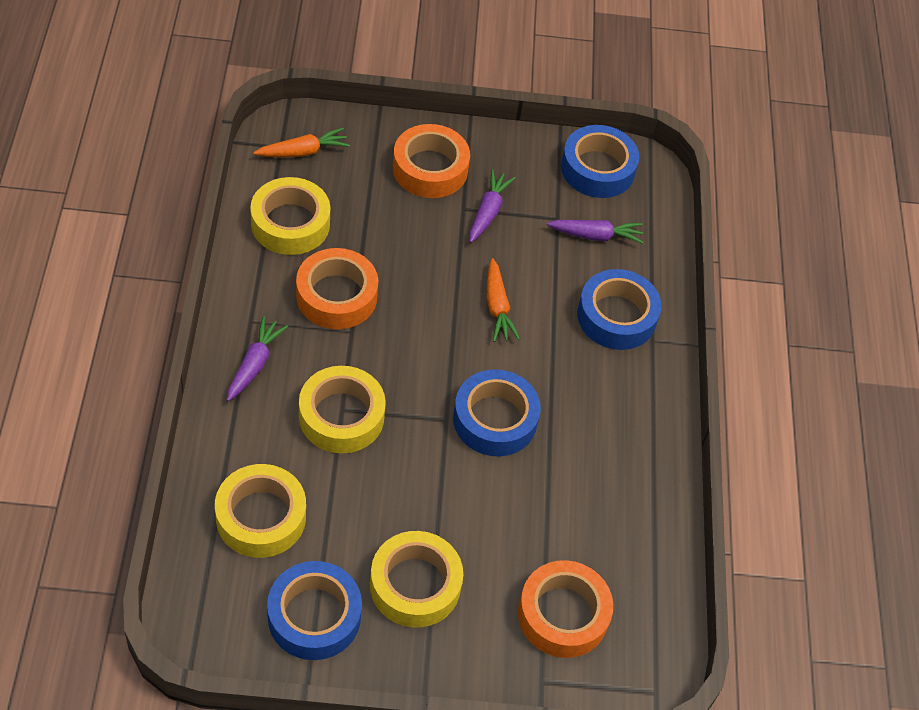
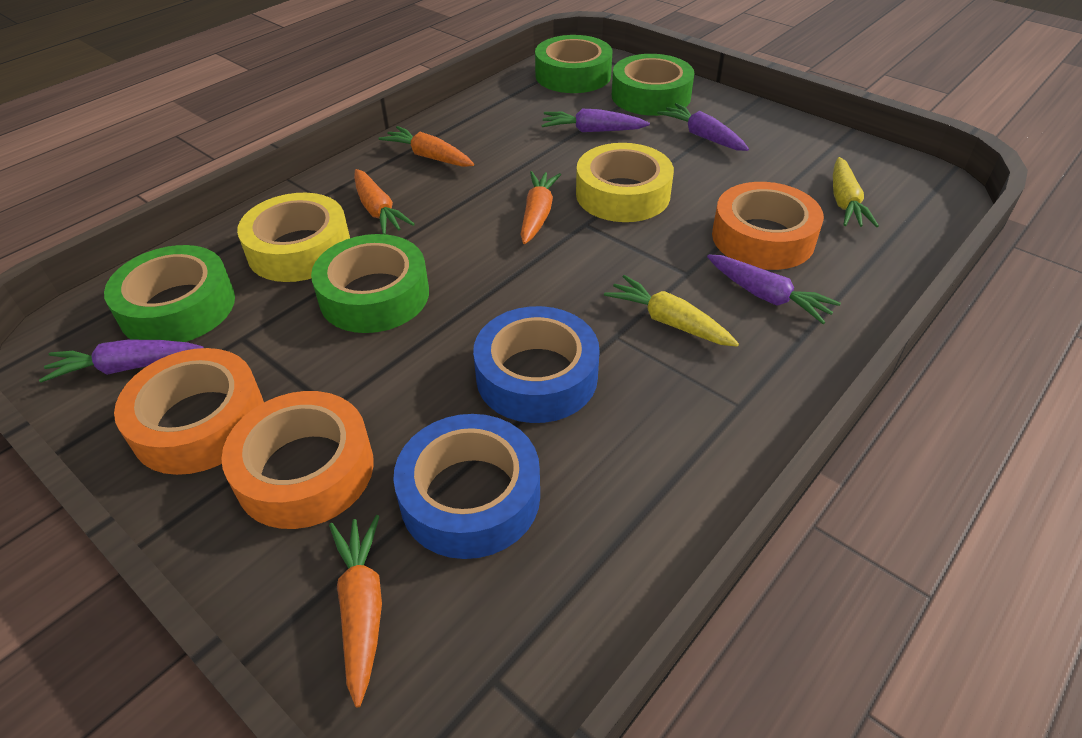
blue tape: 4 -> 2
green tape: 0 -> 4
orange carrot: 2 -> 4
purple carrot: 3 -> 4
yellow carrot: 0 -> 2
yellow tape: 4 -> 2

